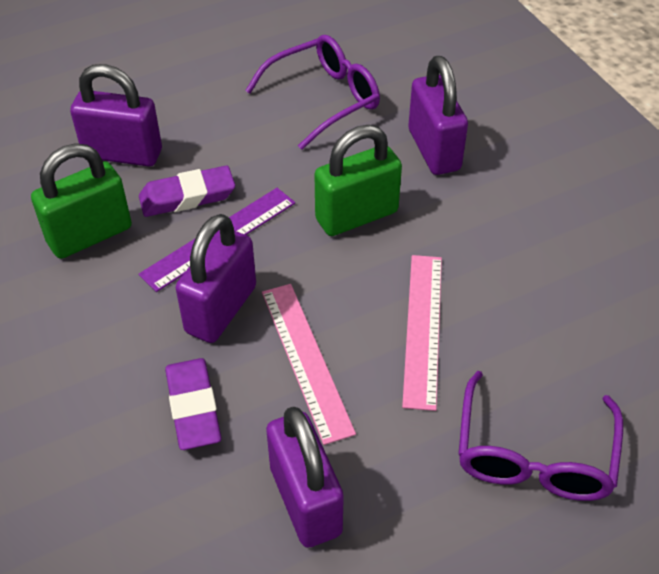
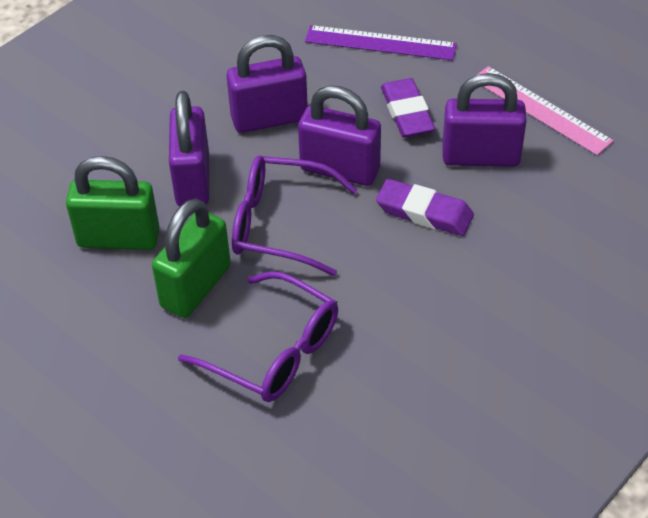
pink ruler: 2 -> 1

